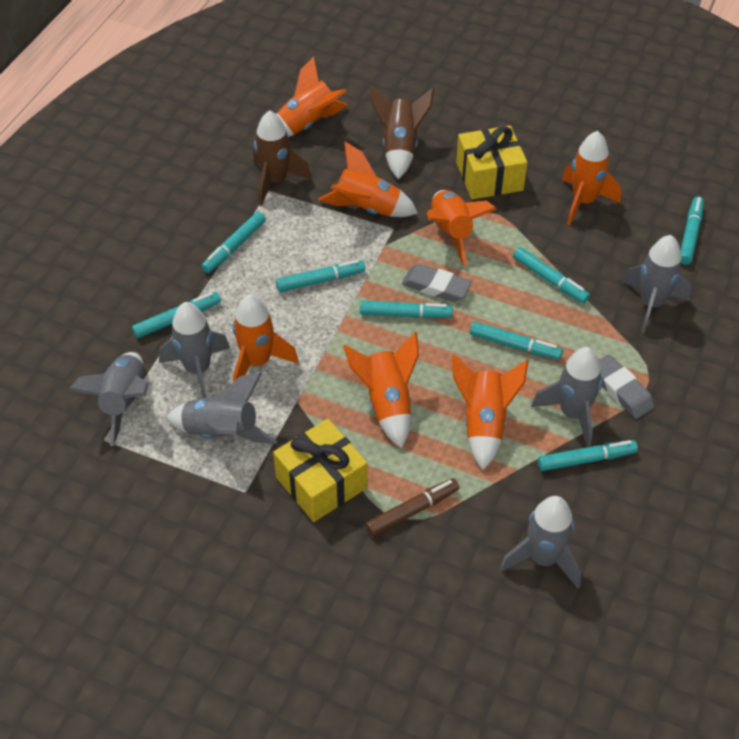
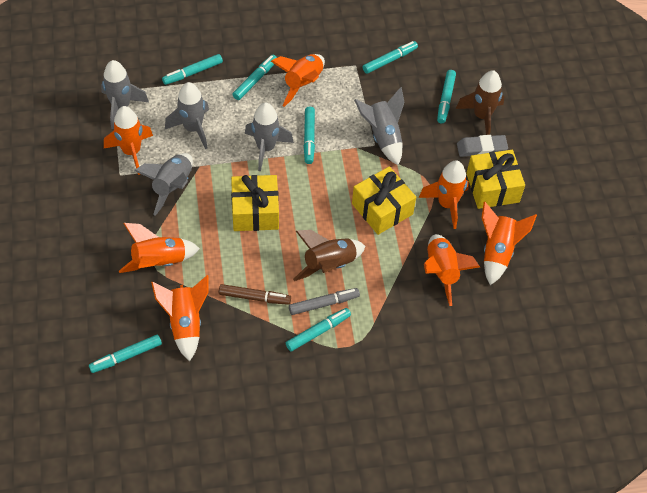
grey eraser: 2 -> 1
grey marker: 0 -> 1
grey rocket: 6 -> 5
turquoise marker: 8 -> 7
yellow gift: 2 -> 3

